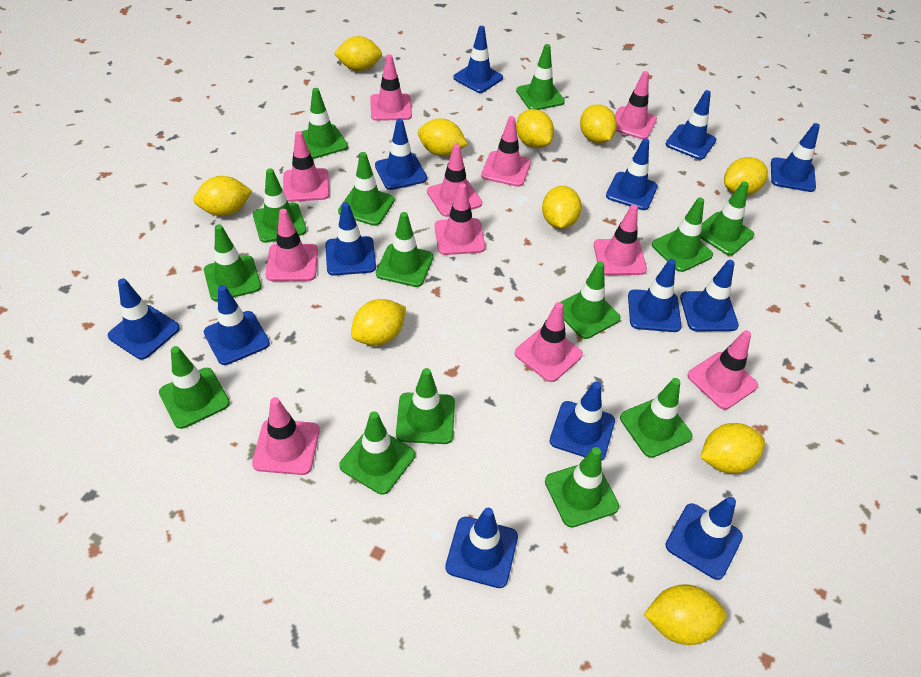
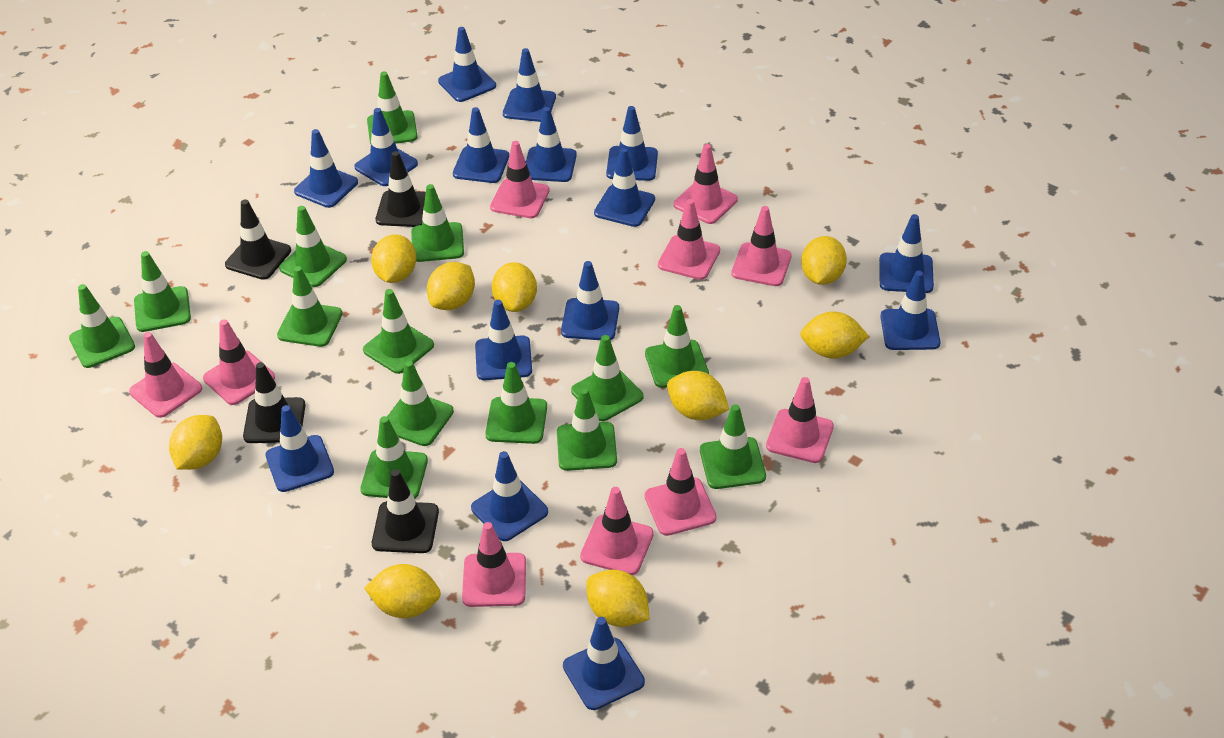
black traffic cone: 0 -> 4
blue traffic cone: 13 -> 15
pink traffic cone: 11 -> 10
yellow lemon: 10 -> 9

